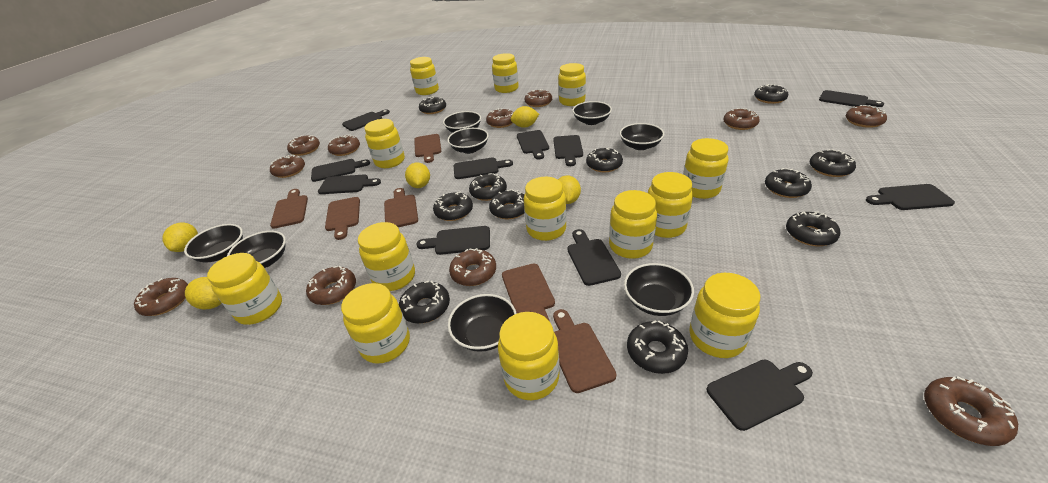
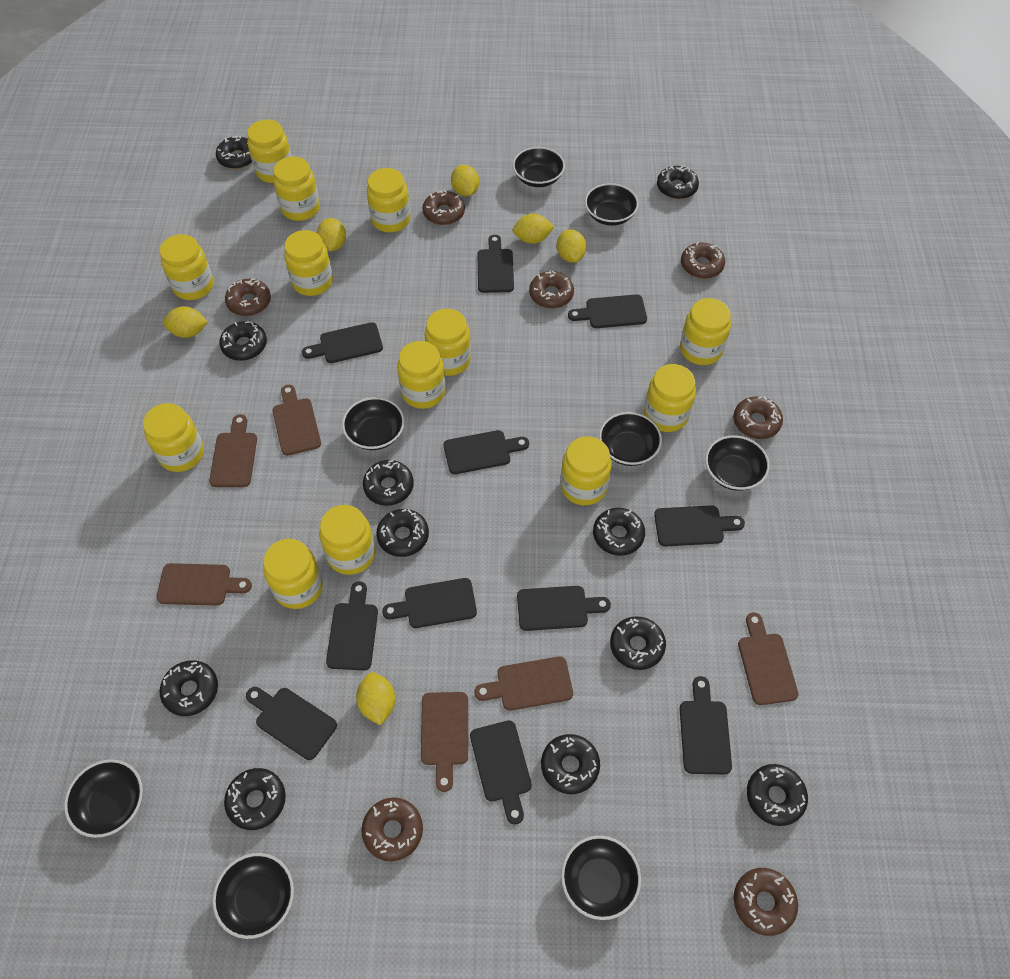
brown donut: 11 -> 7
yellow lemon: 5 -> 6

